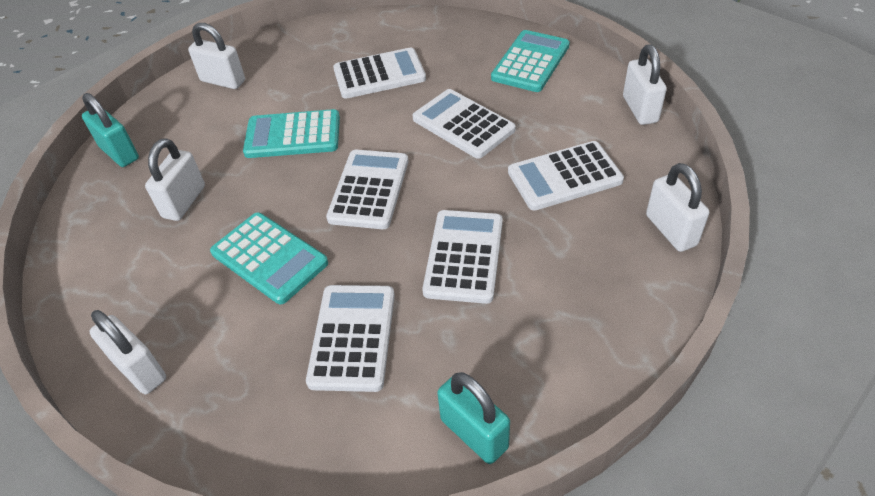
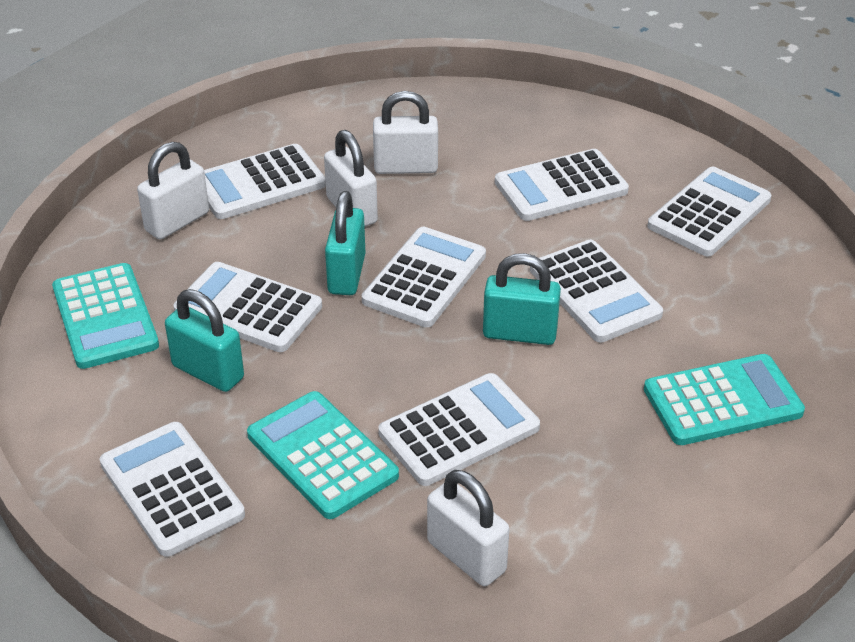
turquoise padlock: 2 -> 3
white calculator: 6 -> 8
white padlock: 5 -> 4

